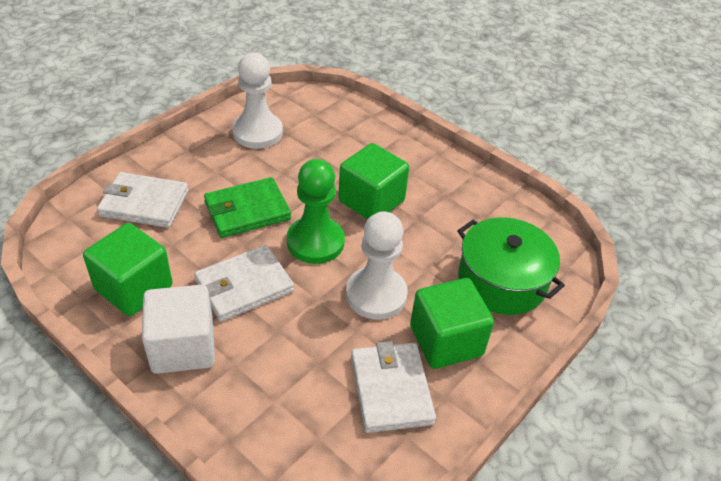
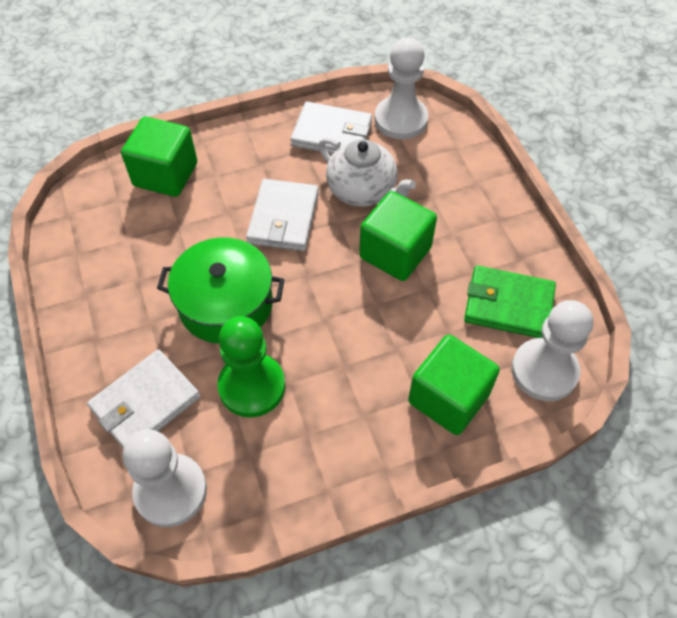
white cube: 1 -> 0
white pawn: 2 -> 3
white teapot: 0 -> 1

